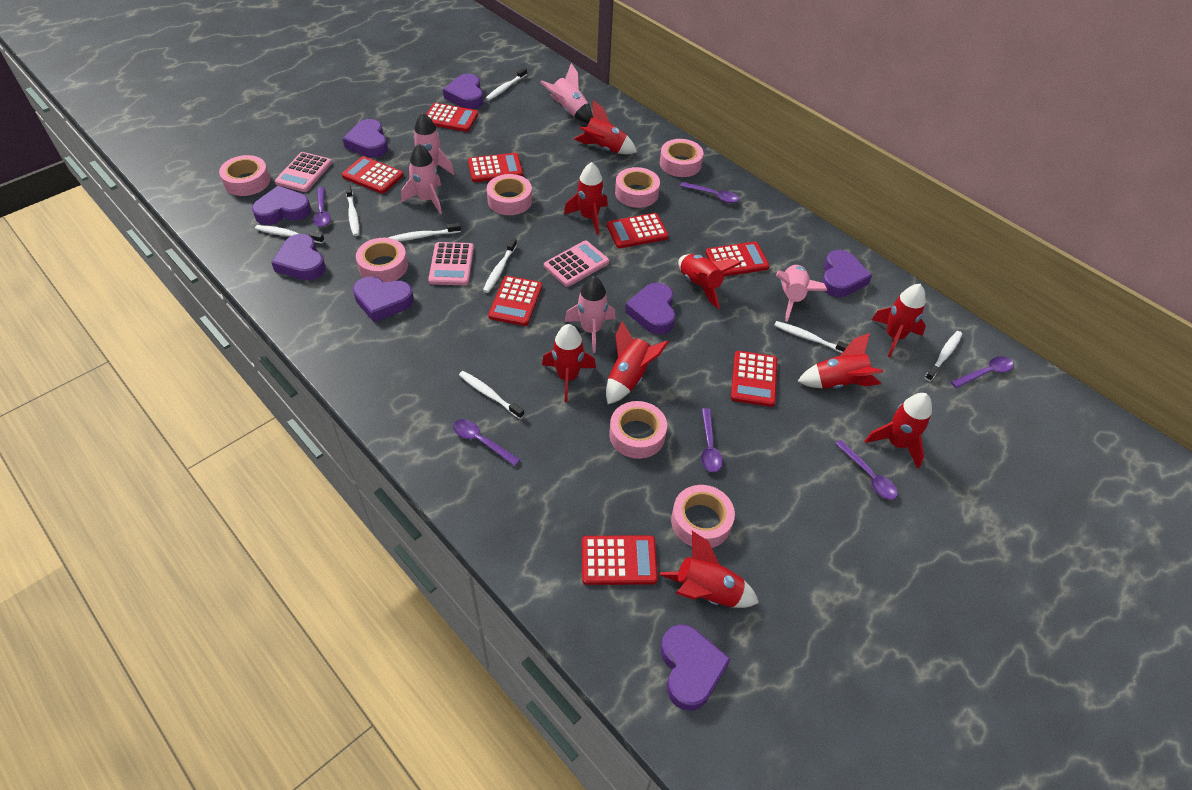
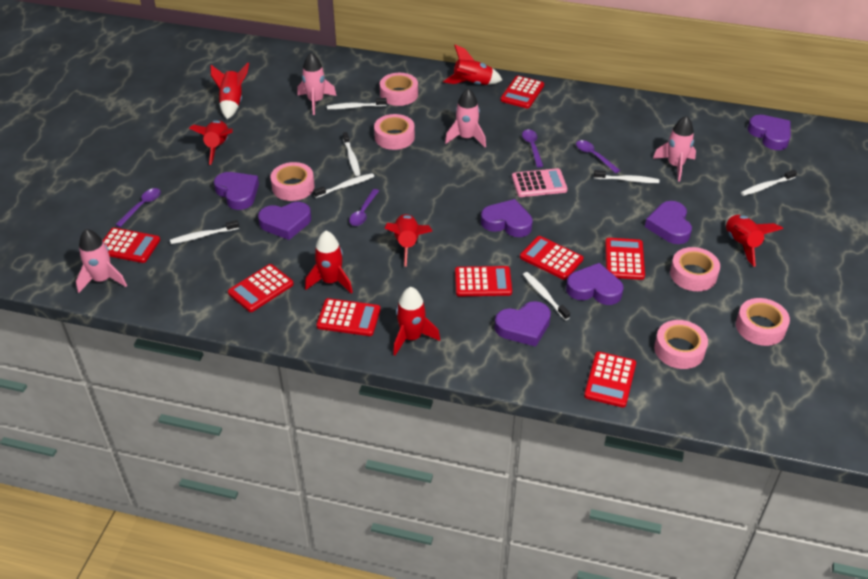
pink calculator: 3 -> 1
pink rocket: 5 -> 4
pink tape: 7 -> 6
purple heart: 8 -> 7
purple spoon: 6 -> 4
red rocket: 9 -> 7
white toothbrush: 8 -> 7

